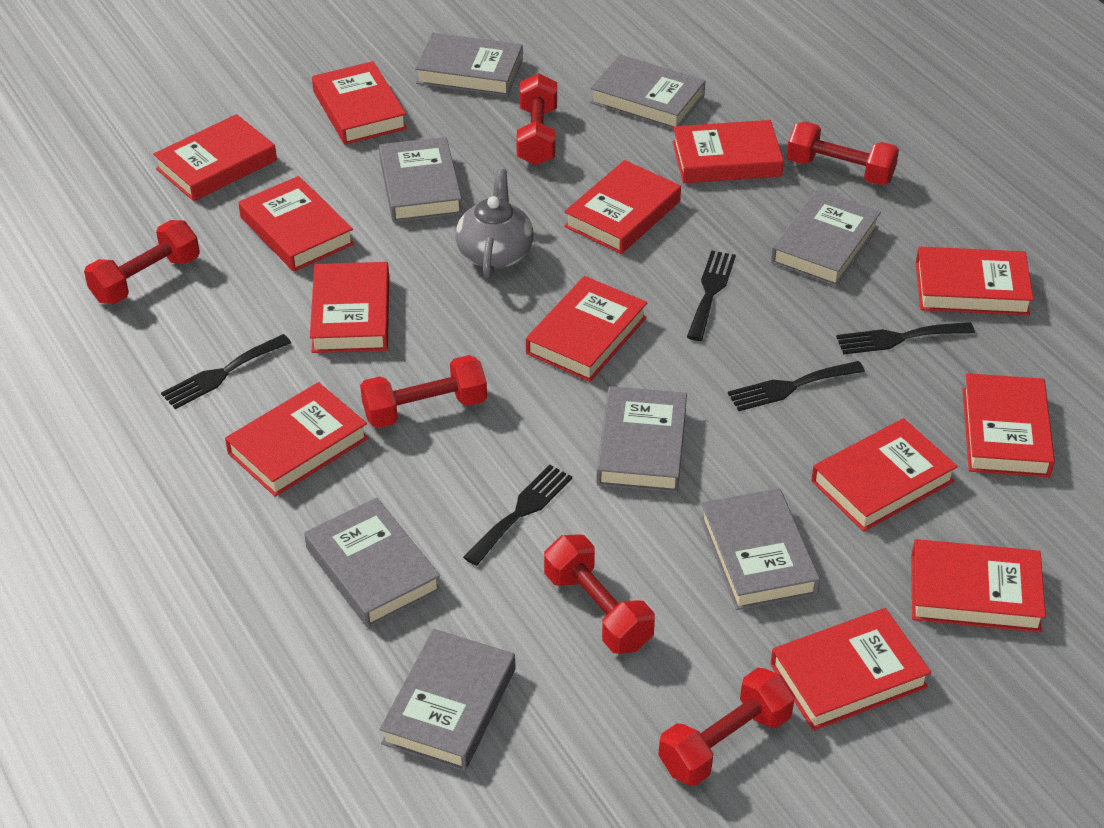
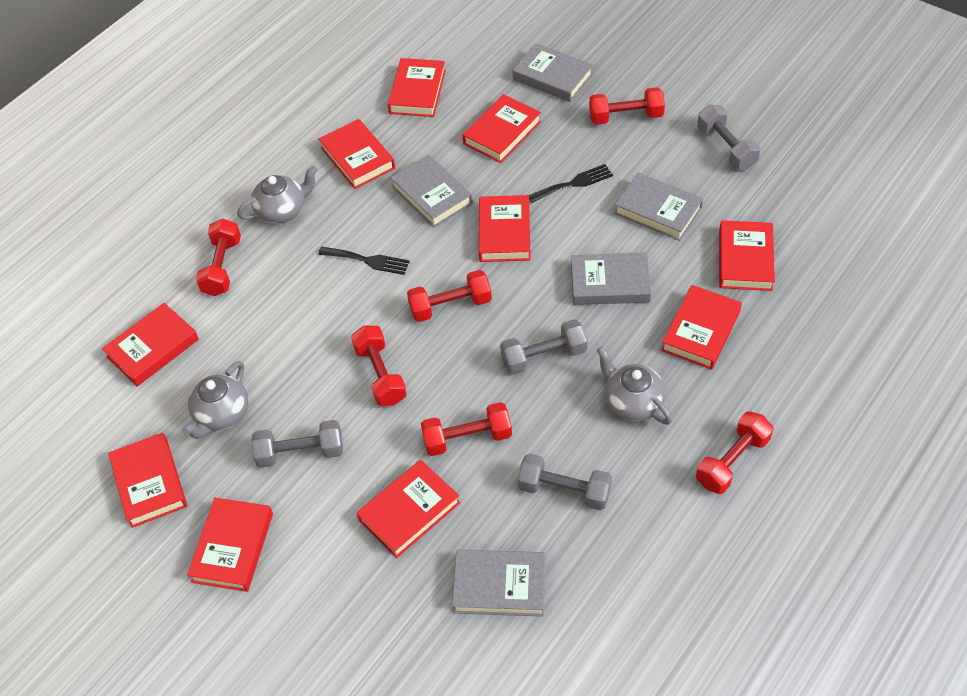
black fork: 5 -> 2
grey book: 8 -> 5
grey dumbbell: 0 -> 4
grey teapot: 1 -> 3
red book: 13 -> 10

